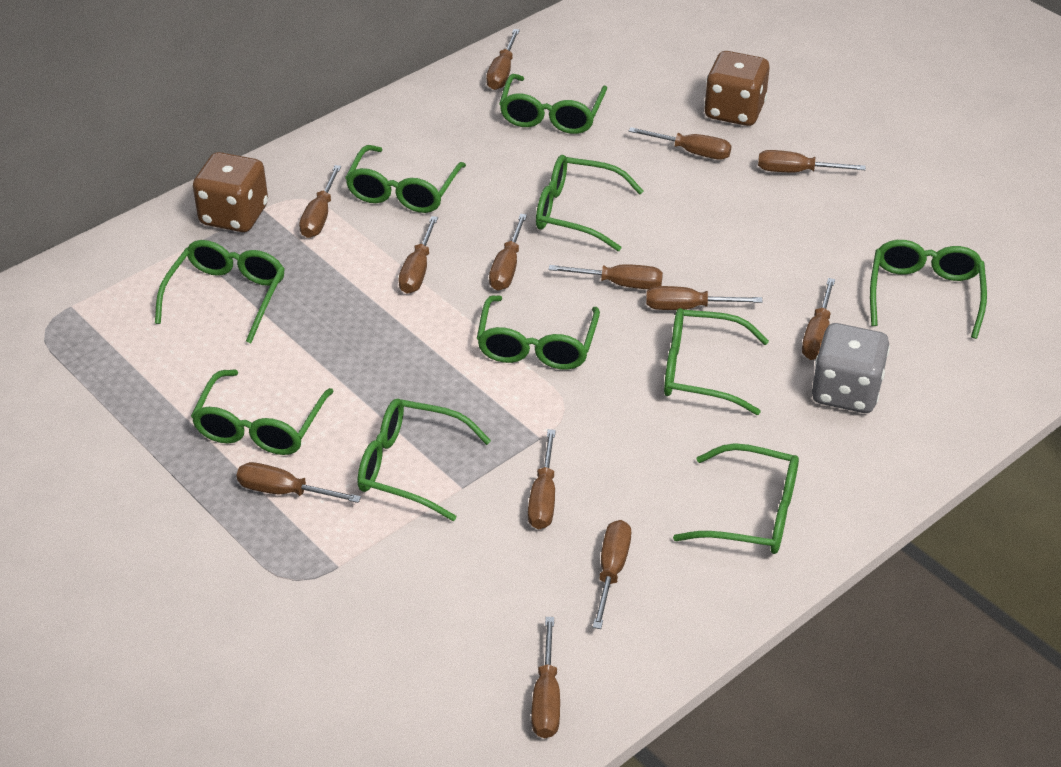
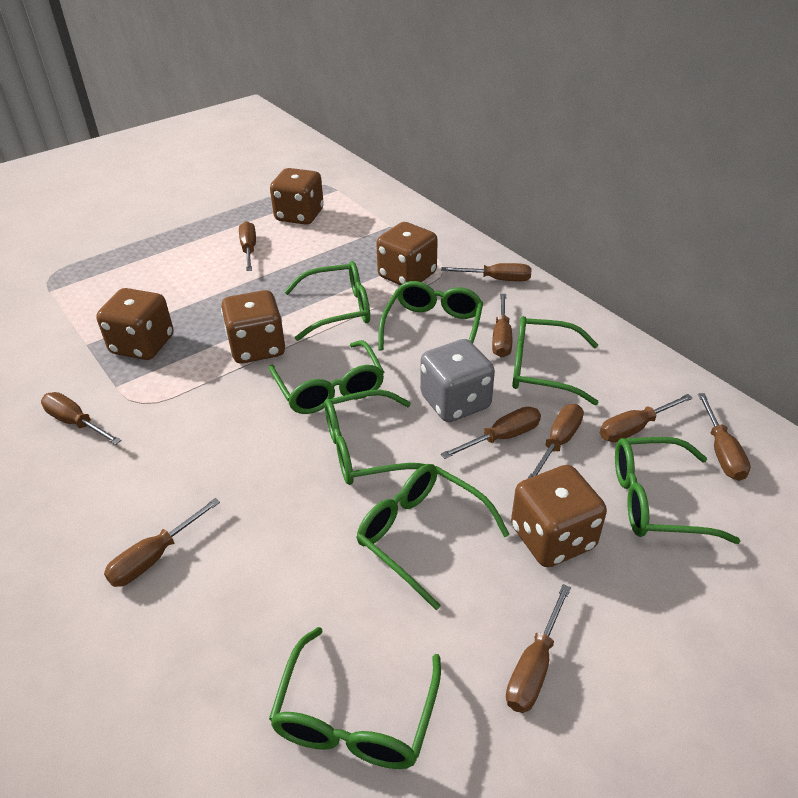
brown dice: 2 -> 5
brown screwdriver: 13 -> 10
green glasses: 10 -> 8

